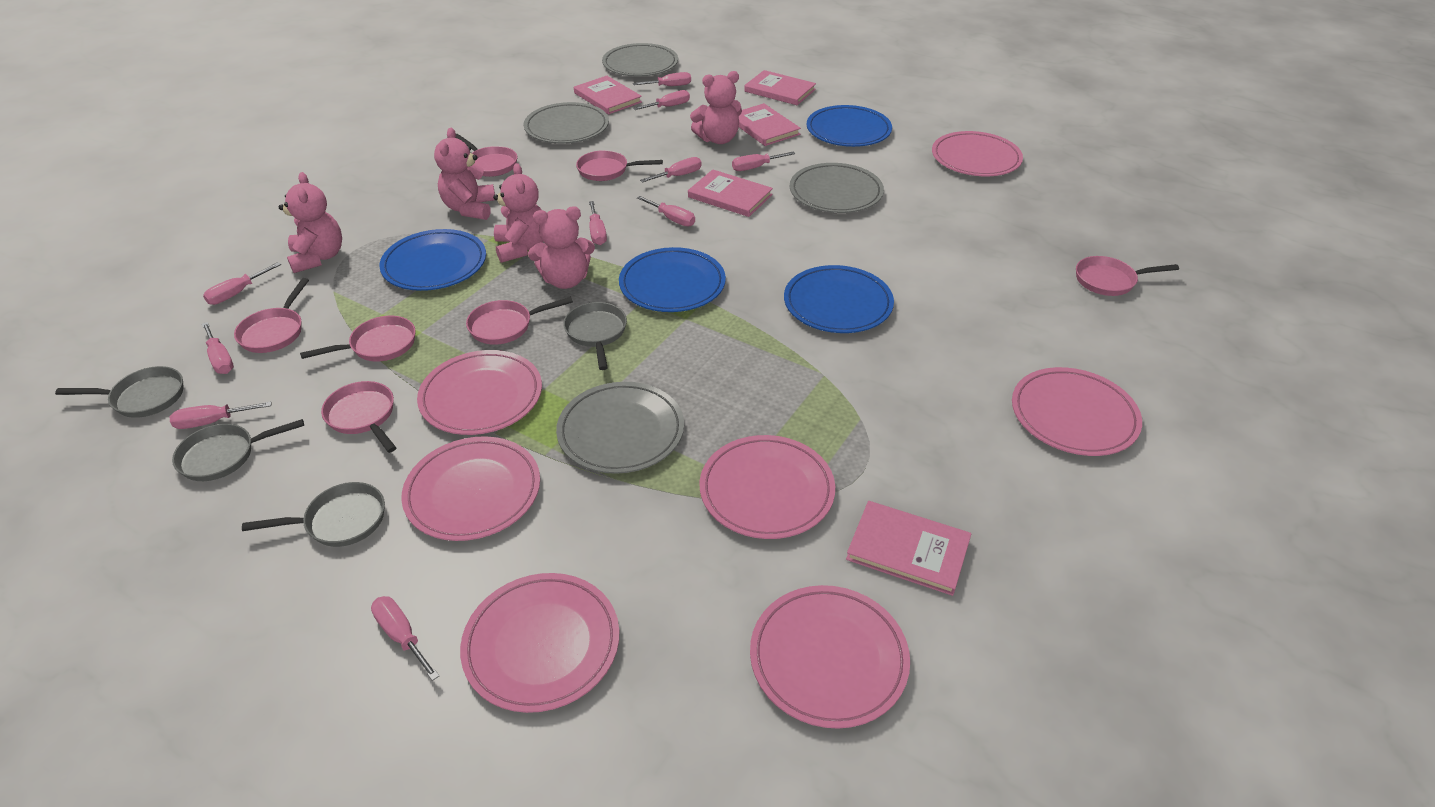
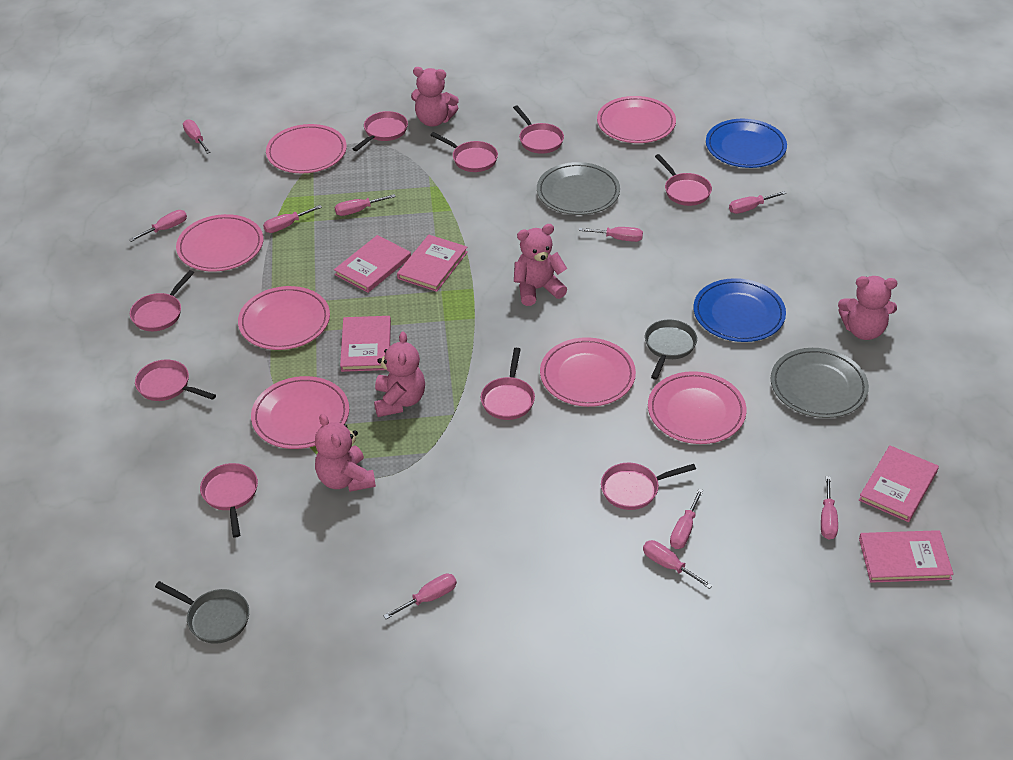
blue plate: 4 -> 2
grey pan: 4 -> 2
grey plate: 4 -> 2
pink pan: 7 -> 9

